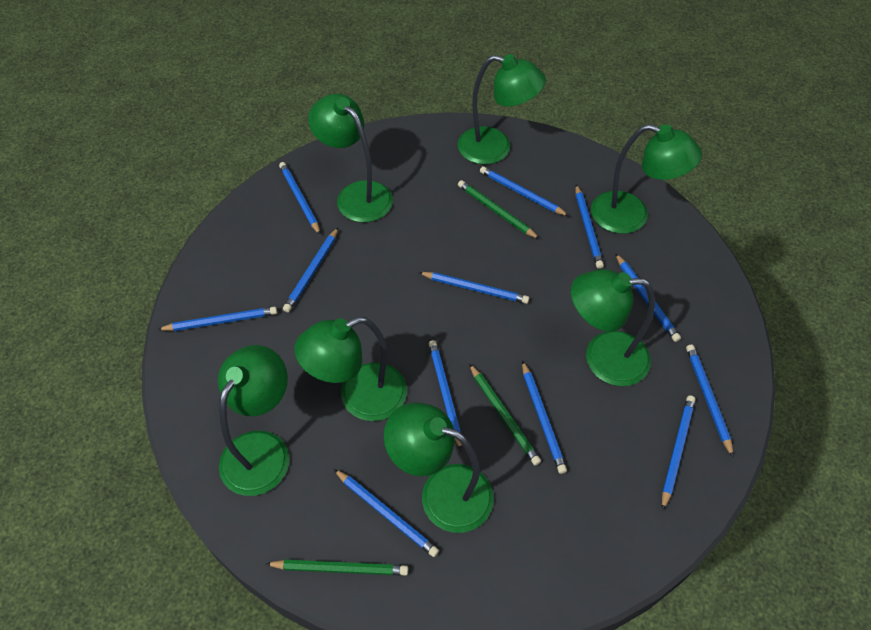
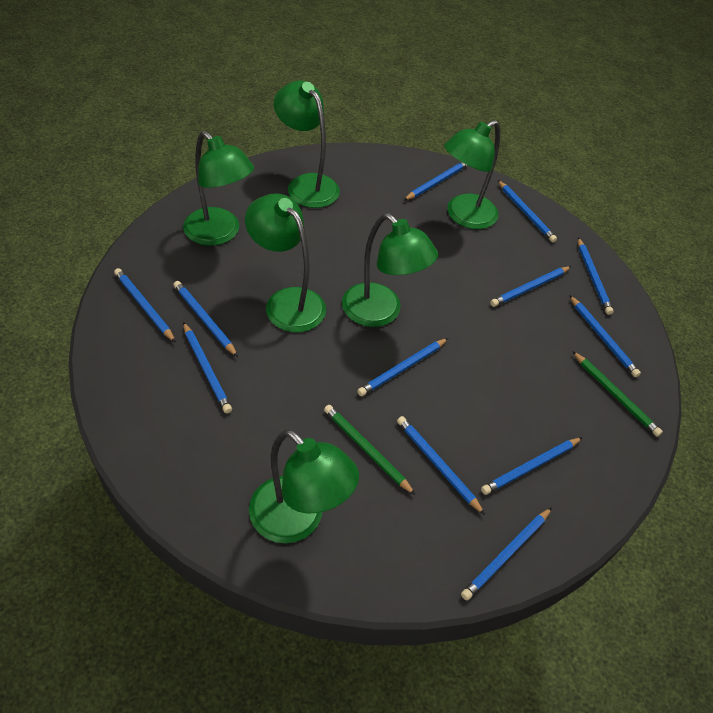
green lamp: 7 -> 6
green pencil: 3 -> 2

